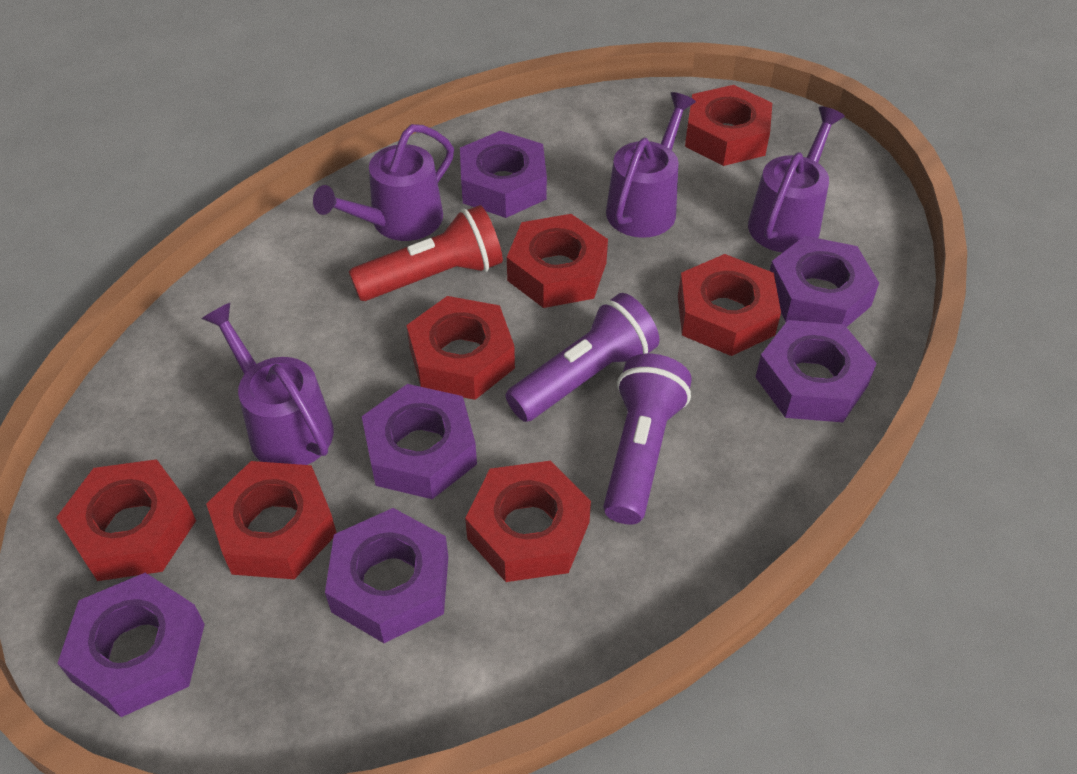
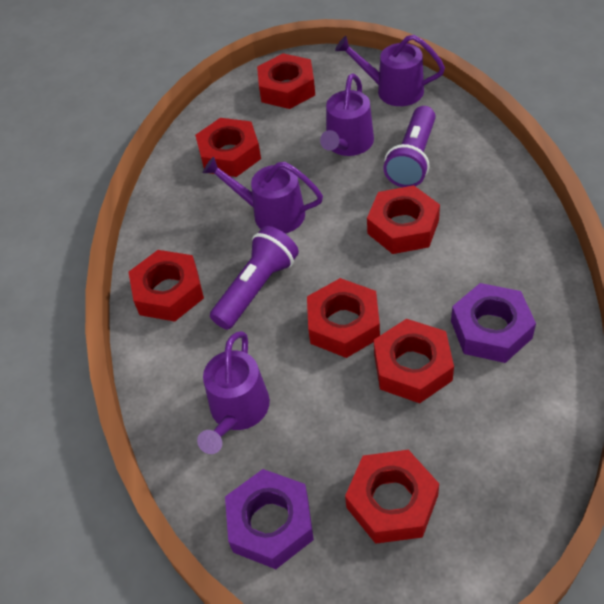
purple nut: 6 -> 2
red flashlight: 1 -> 0

